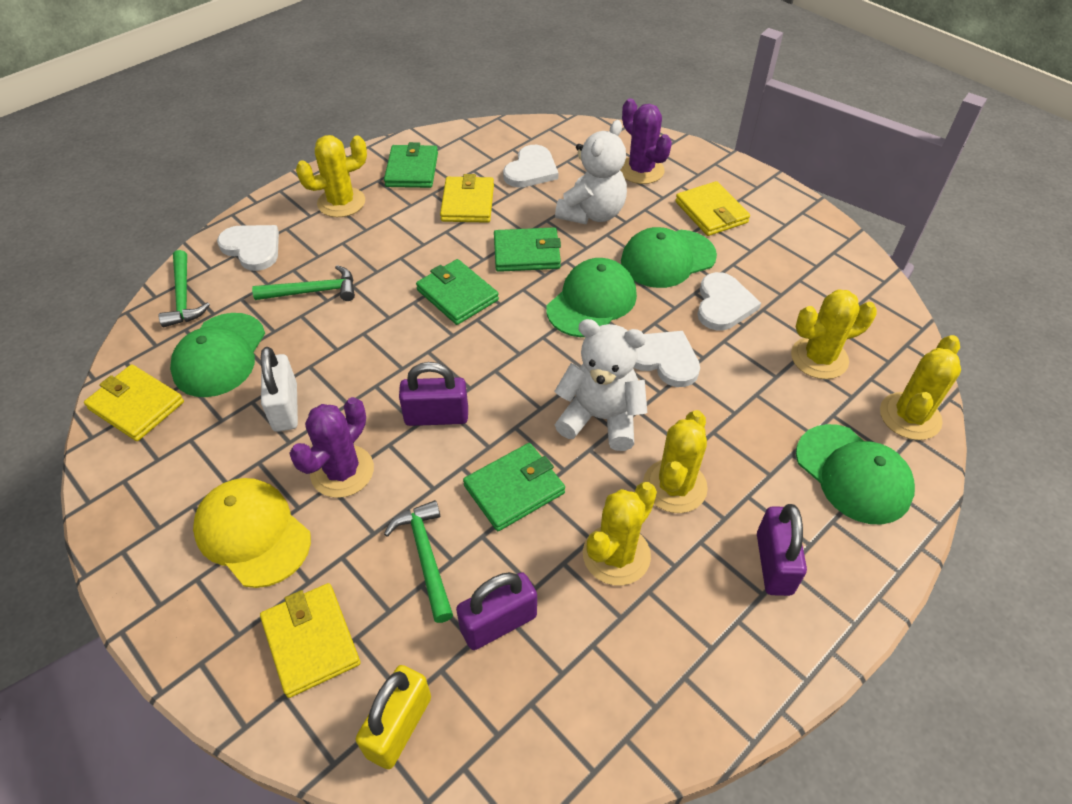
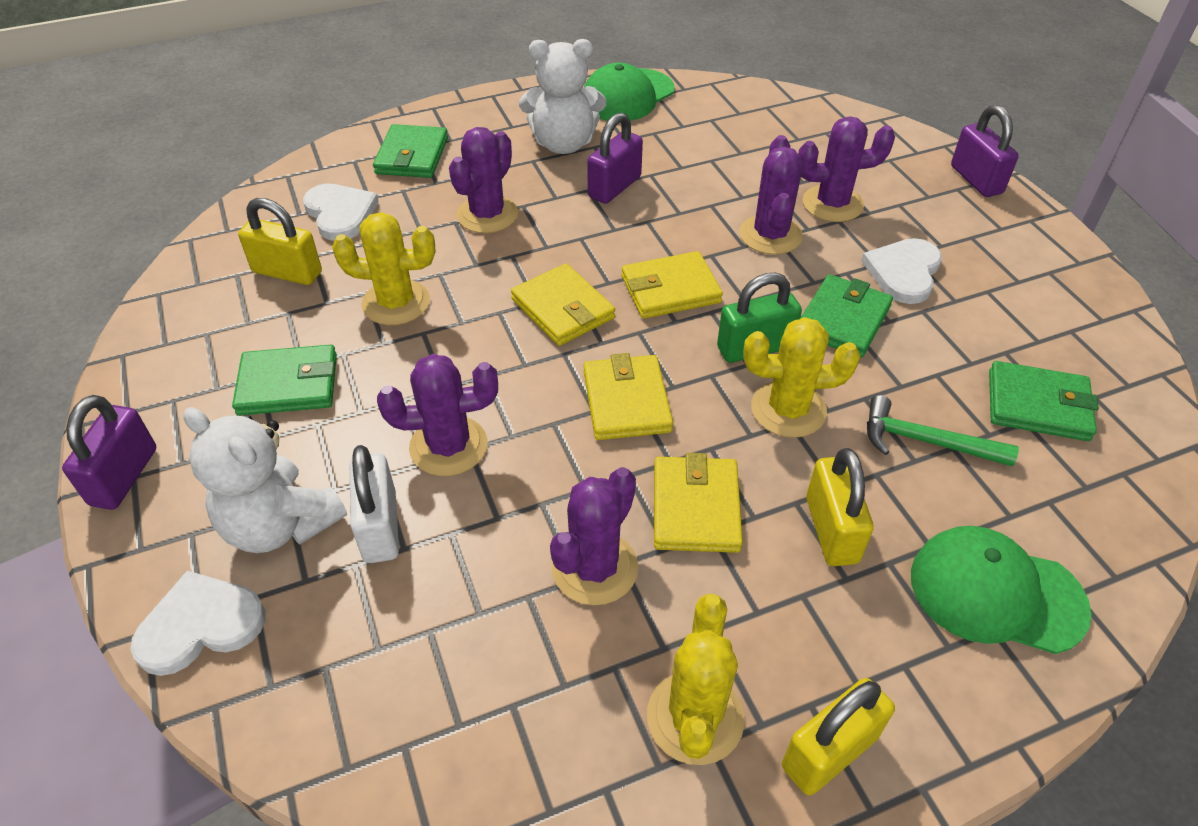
green cap: 4 -> 2
green hammer: 3 -> 1
green padlock: 0 -> 1
purple cactus: 2 -> 5
white heart: 4 -> 3
yellow cactus: 5 -> 3
yellow cap: 1 -> 0
yellow padlock: 1 -> 3

